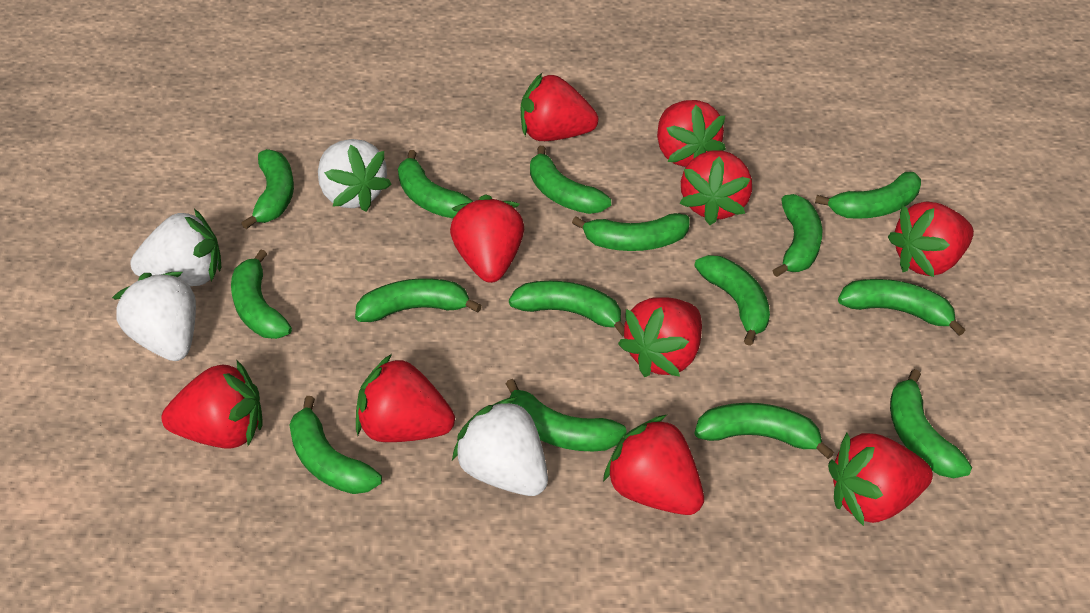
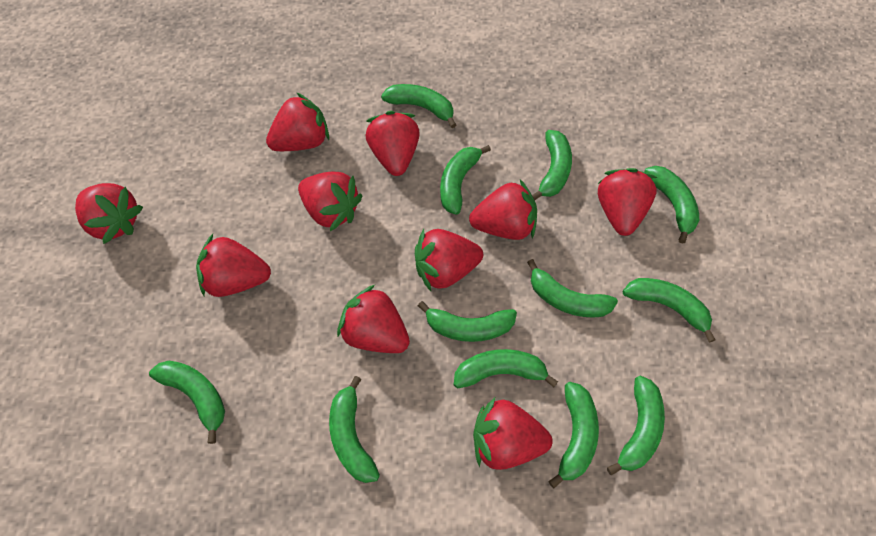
green banana: 15 -> 12
white strawberry: 4 -> 0

